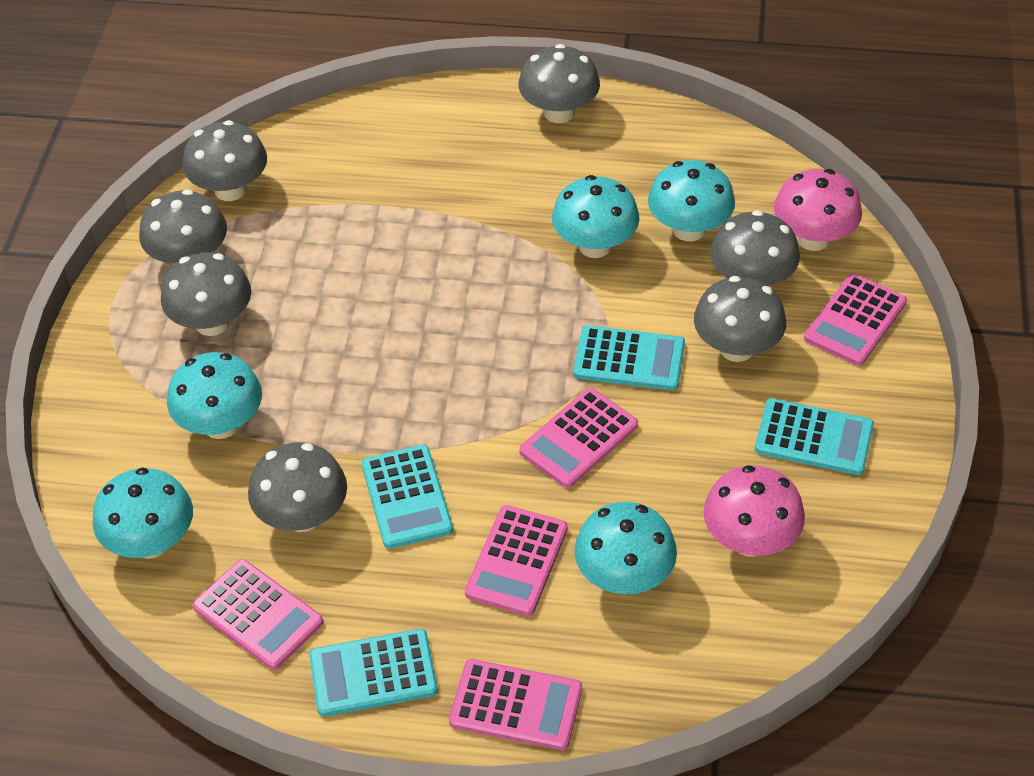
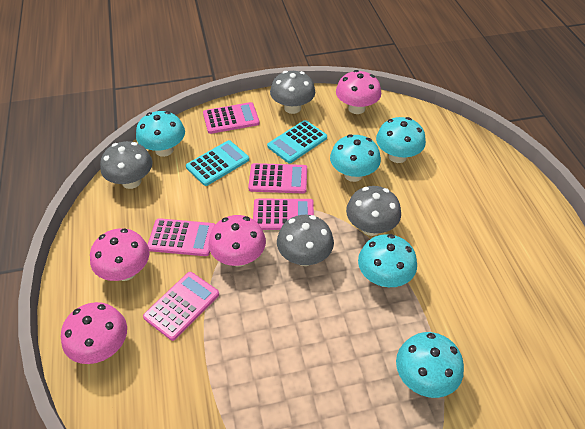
grey mushroom: 7 -> 4
pink mushroom: 2 -> 4
turquoise calculator: 4 -> 2

